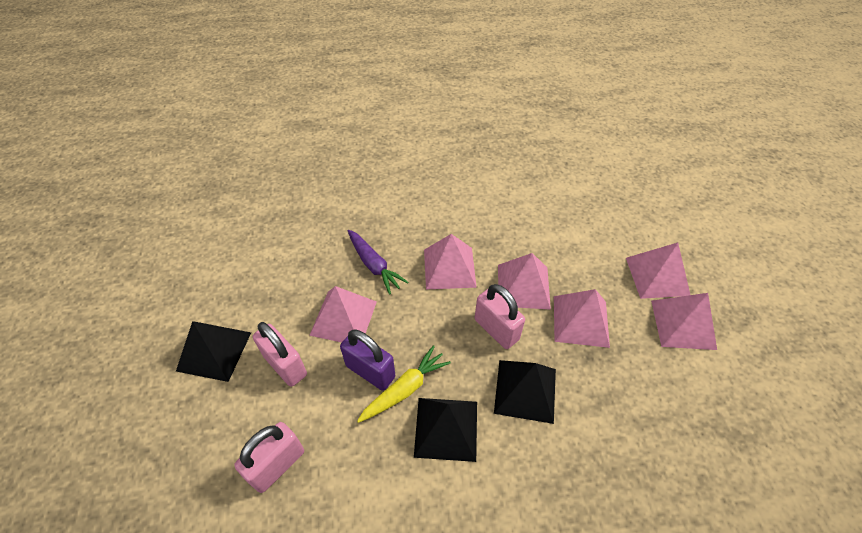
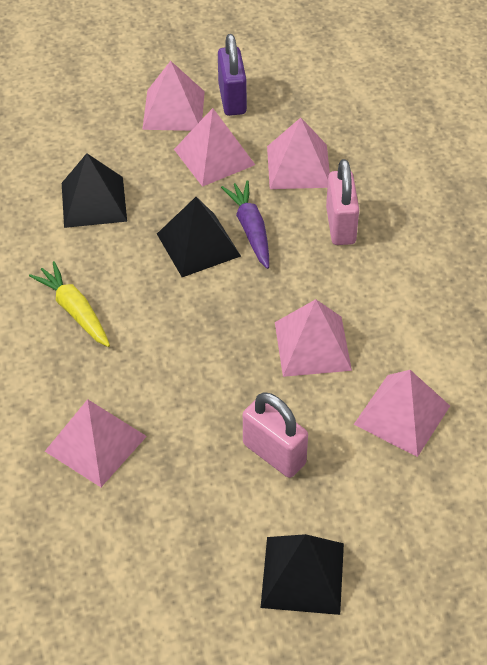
pink padlock: 3 -> 2

